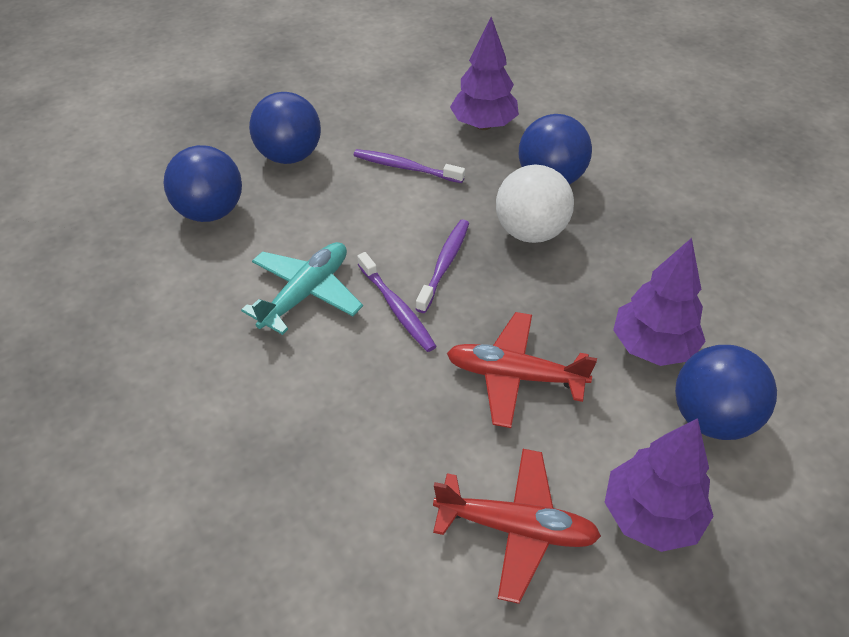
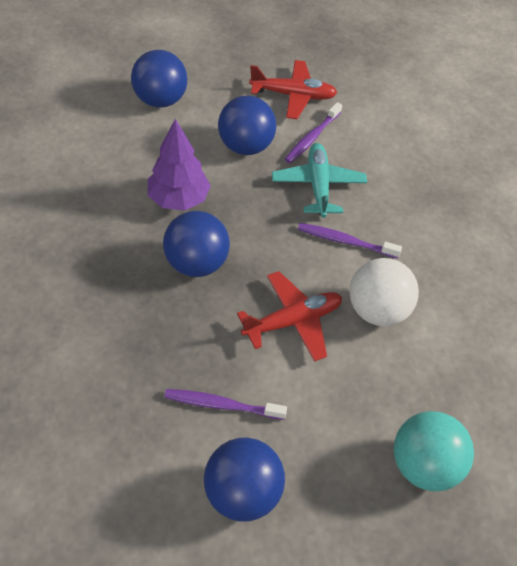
purple tree: 3 -> 1
turquoise ball: 0 -> 1

